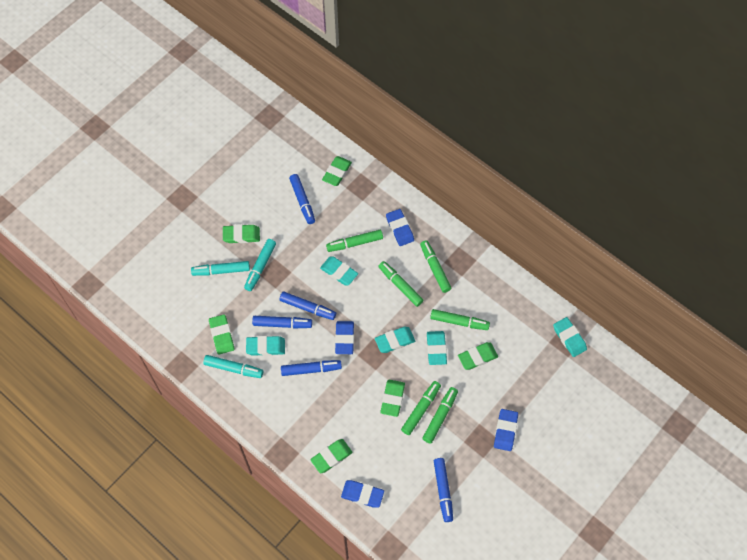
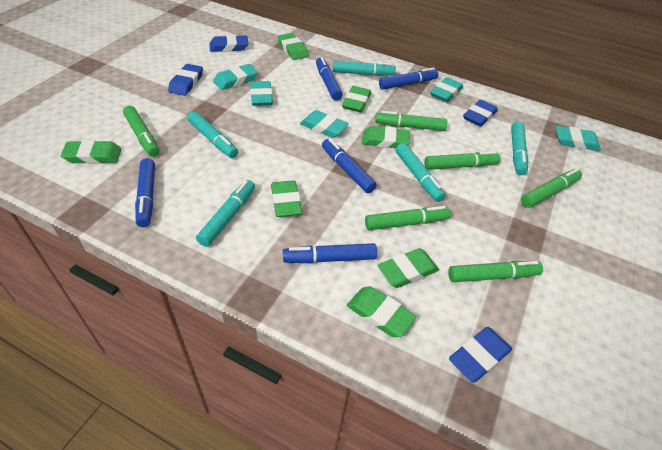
green eraser: 6 -> 7
turquoise marker: 3 -> 5

